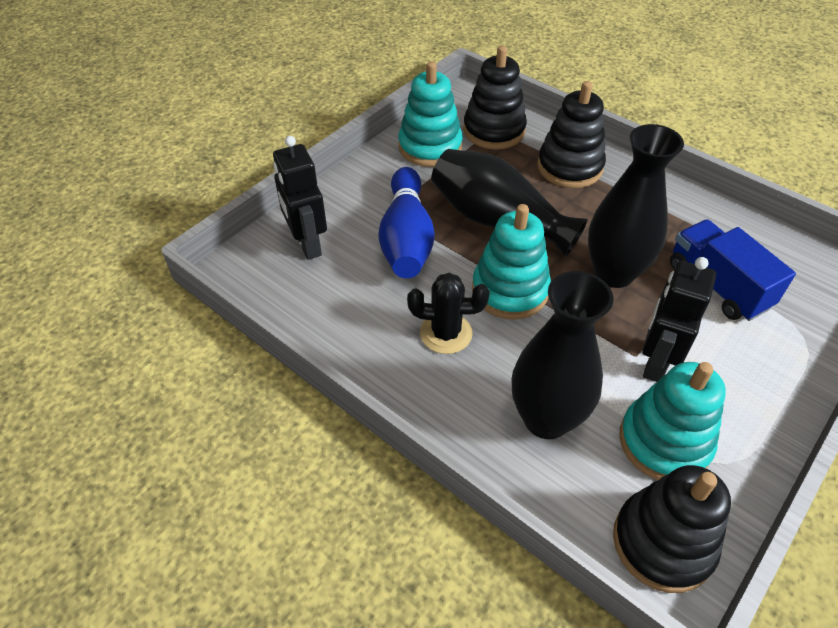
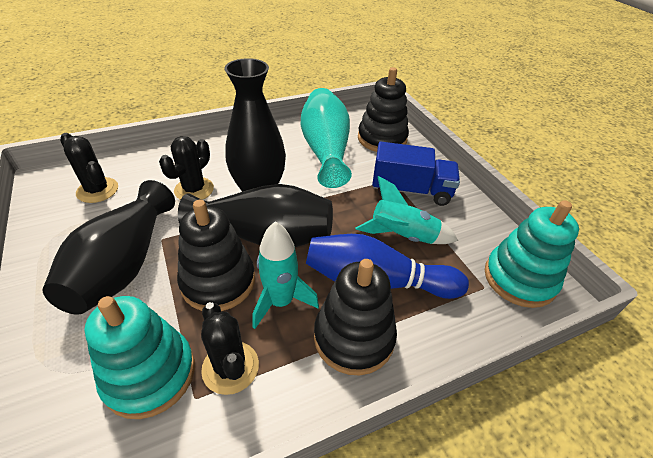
black cactus: 1 -> 3
black robot: 2 -> 0
turquoise rocket: 0 -> 2
turquoise stacking toy: 3 -> 2
turquoise vase: 0 -> 1

